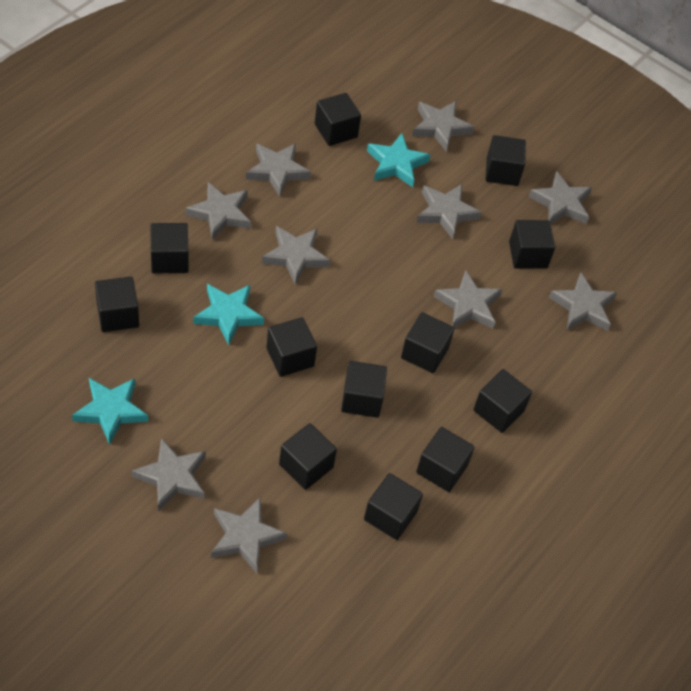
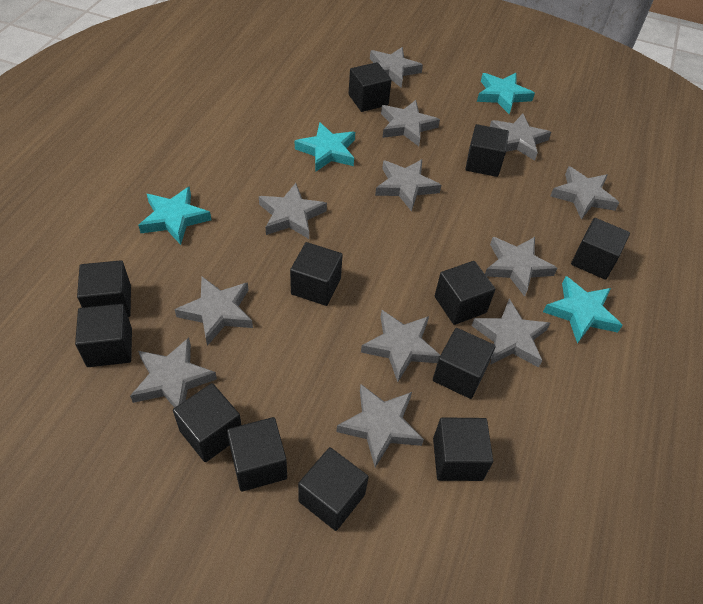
grey star: 10 -> 12
turquoise star: 3 -> 4

